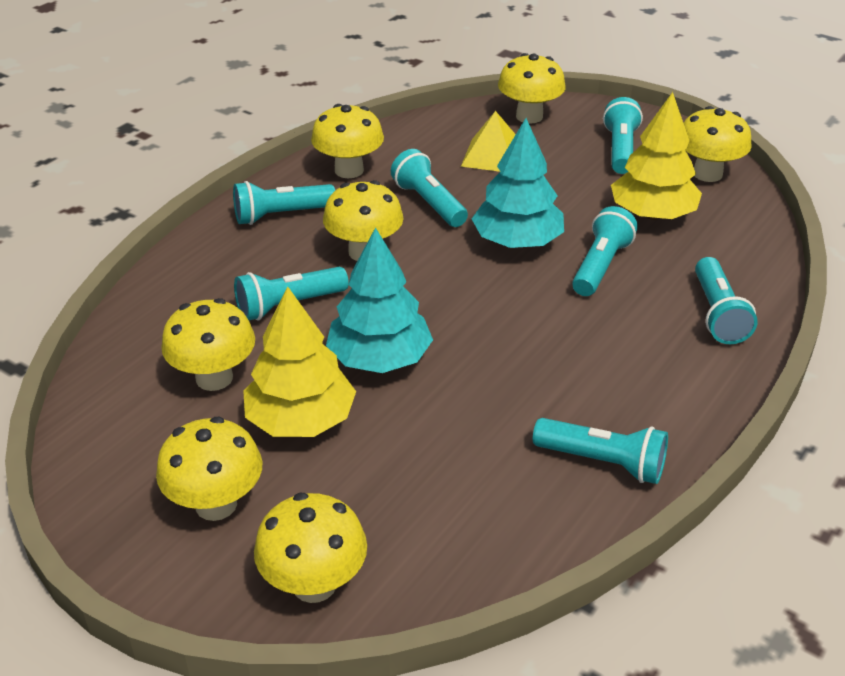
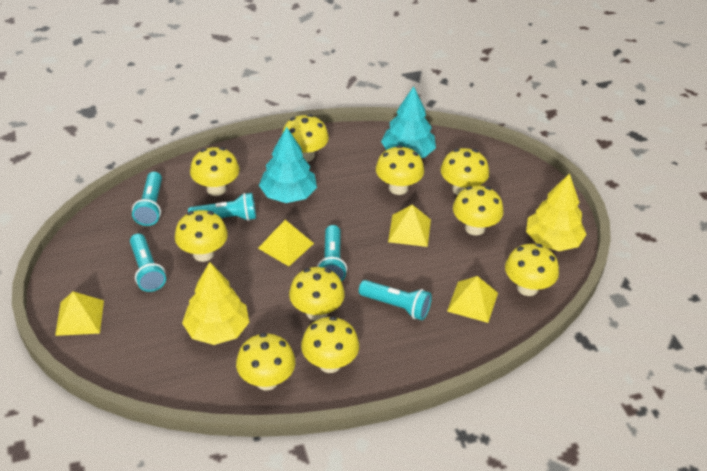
turquoise flashlight: 7 -> 5
yellow mushroom: 7 -> 10
yellow pyramid: 1 -> 4

